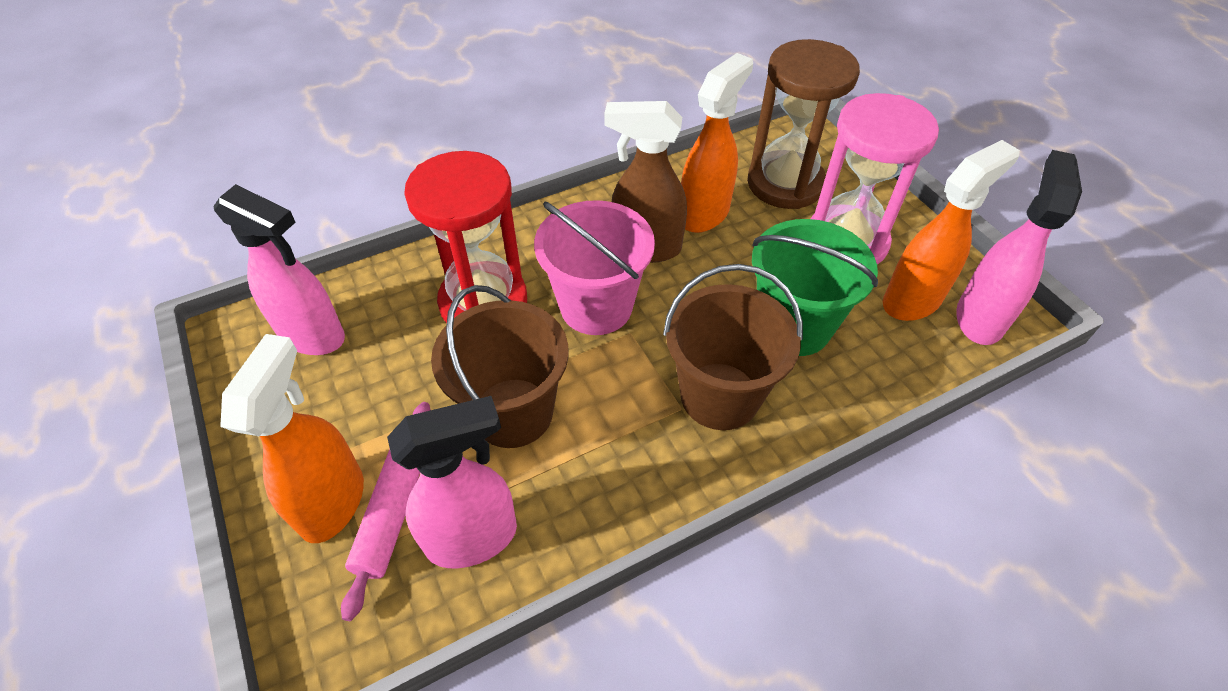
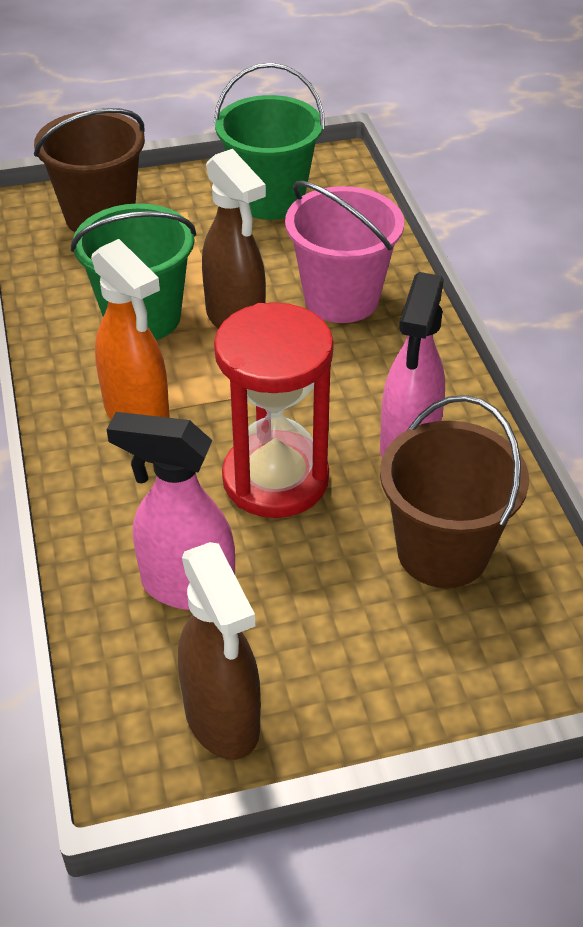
brown hourglass: 1 -> 0
brown spray bottle: 1 -> 2
green bucket: 1 -> 2
orange spray bottle: 3 -> 1
pink hourglass: 1 -> 0
pink rolling pin: 1 -> 0
pink spray bottle: 3 -> 2

